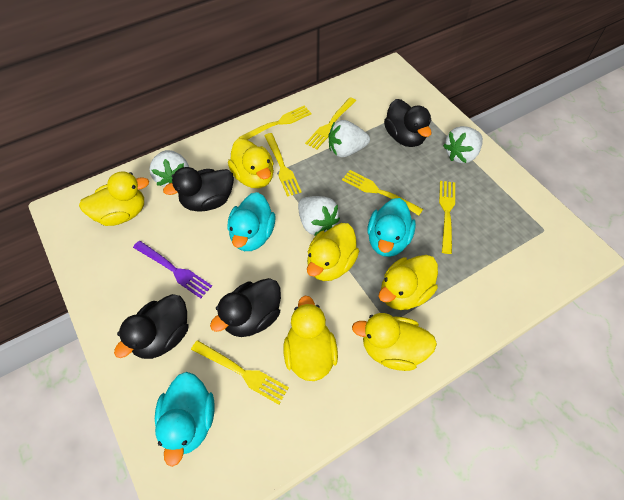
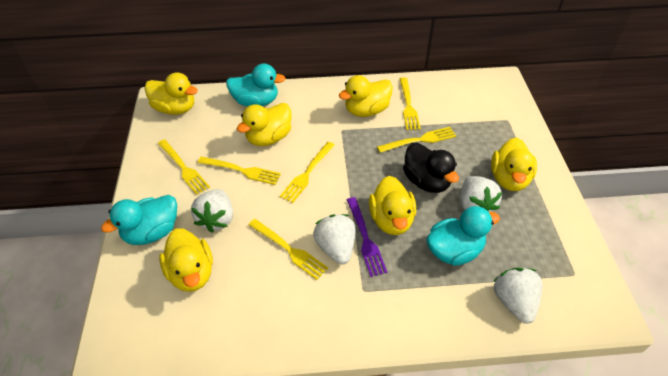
black duck: 4 -> 1

